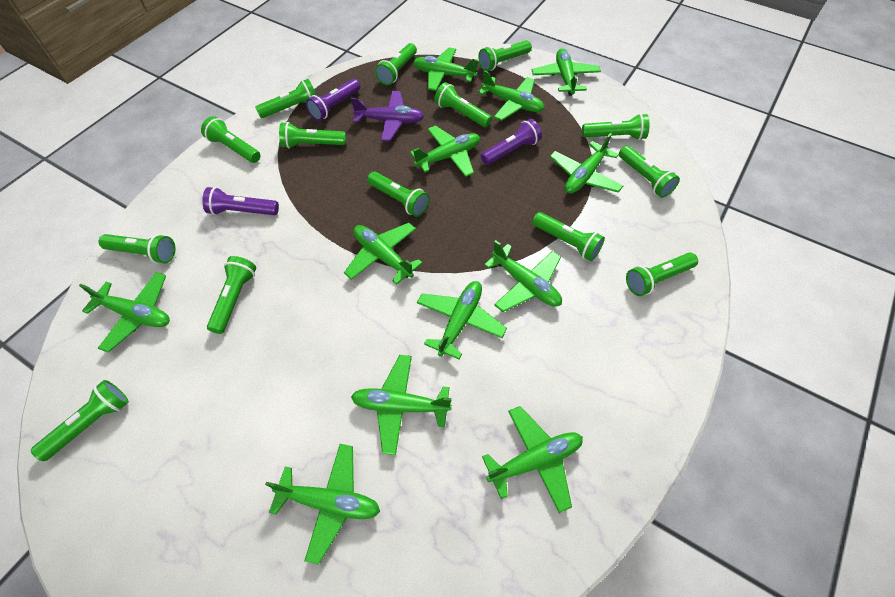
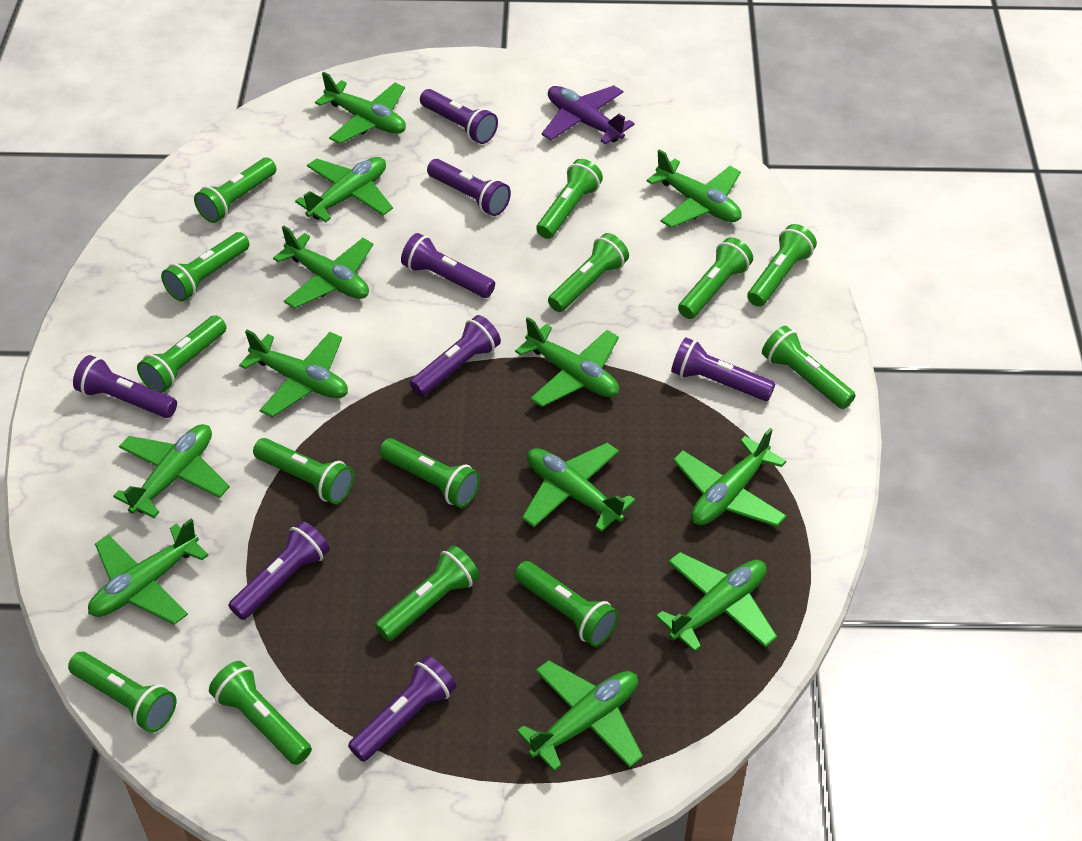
purple flashlight: 3 -> 8

